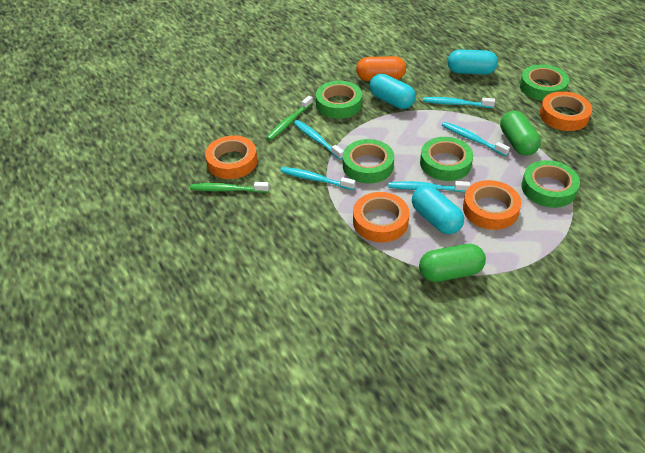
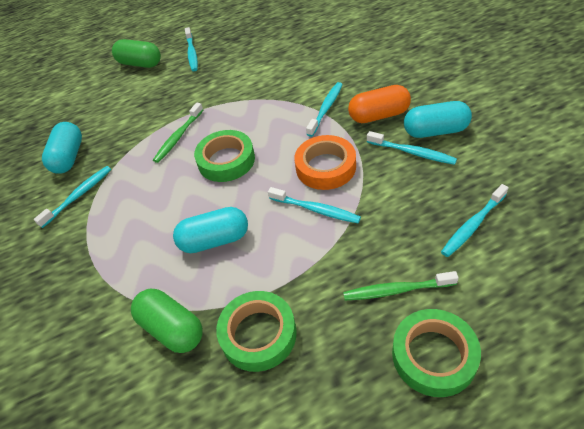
green tape: 5 -> 3
orange tape: 4 -> 1
turquoise toothbrush: 5 -> 6

